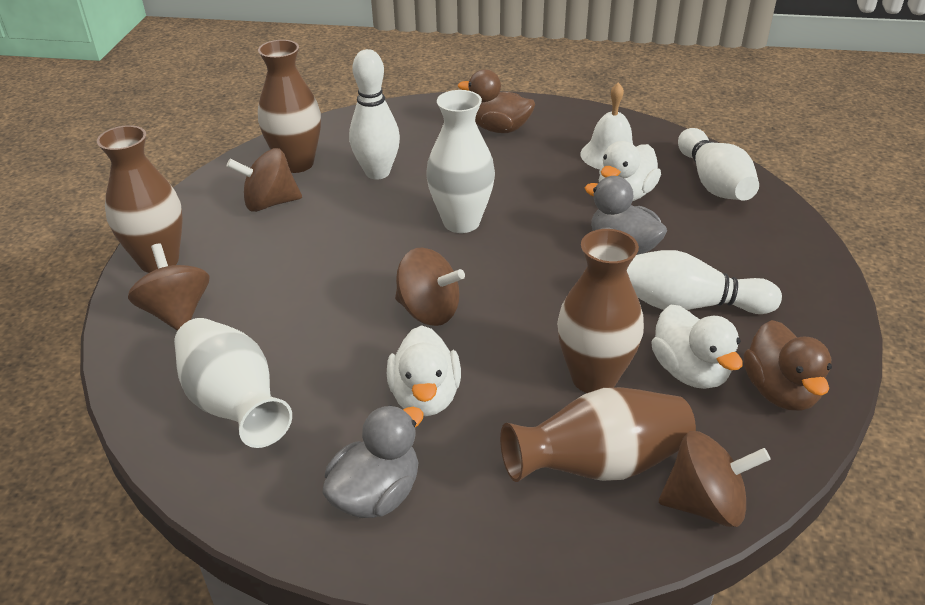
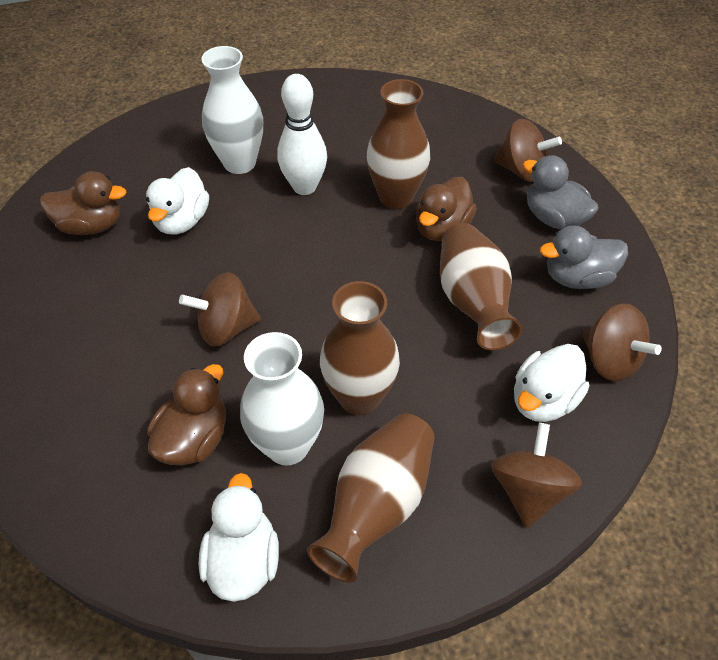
brown duck: 2 -> 3
white bell: 1 -> 0
white bowling pin: 3 -> 1

